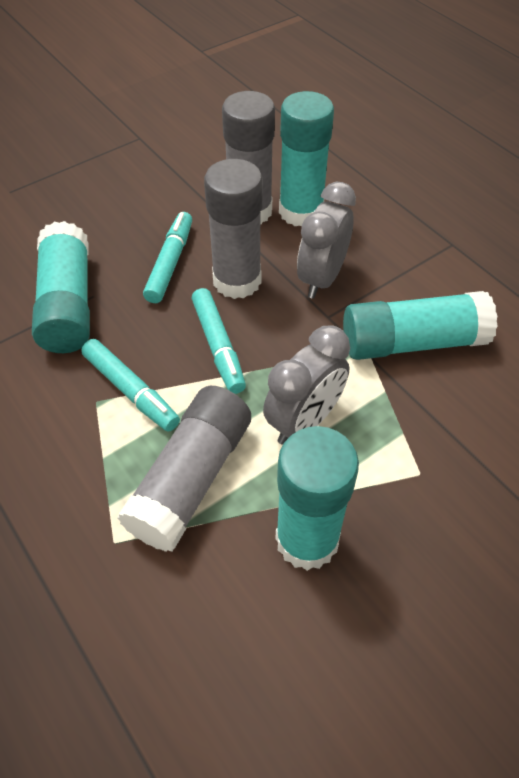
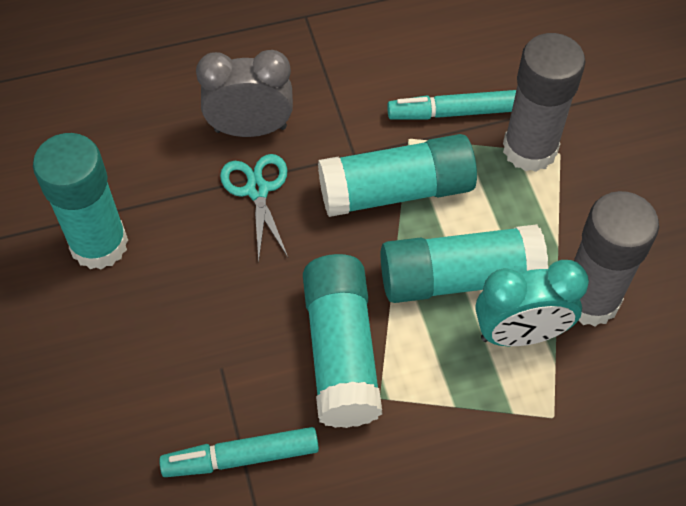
grey clock: 2 -> 1
grey glue stick: 3 -> 2
turquoise clock: 0 -> 1
turquoise marker: 3 -> 2
turquoise scissors: 0 -> 1

